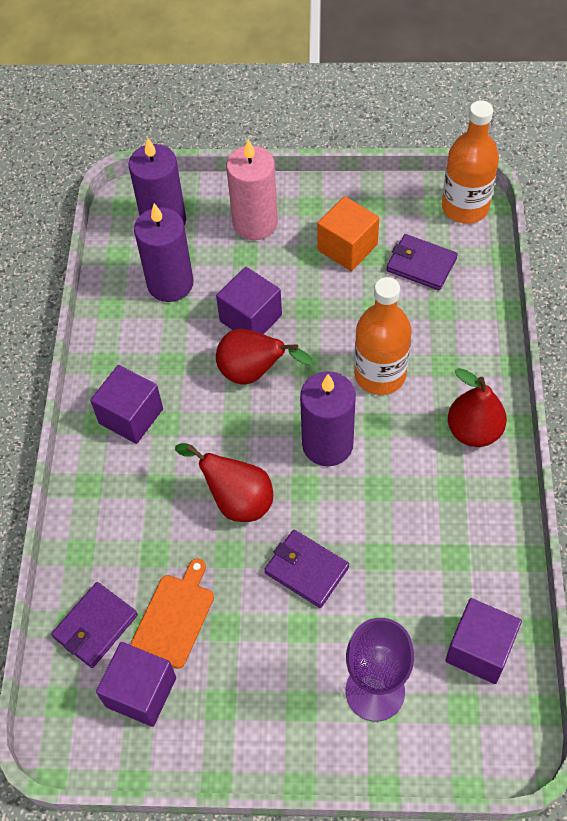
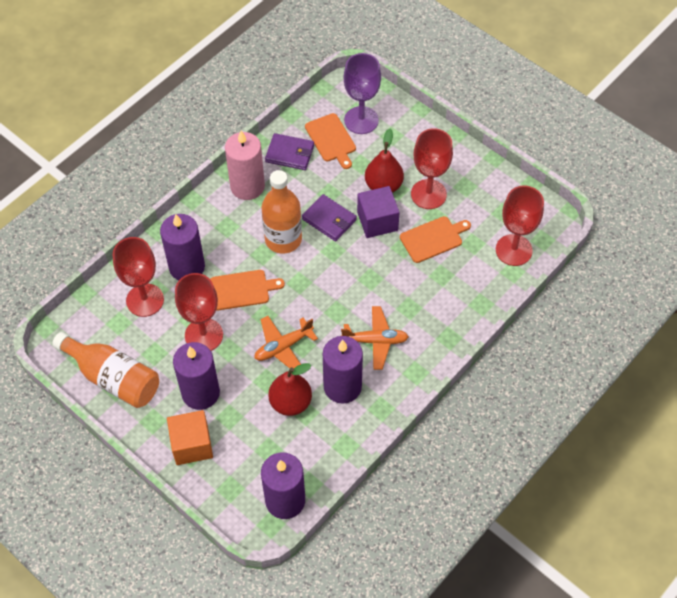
orange cutting board: 1 -> 3
orange plane: 0 -> 2
purple candle: 3 -> 4
purple cube: 4 -> 1
purple wallet: 3 -> 2
red goblet: 0 -> 4
red pear: 3 -> 2

